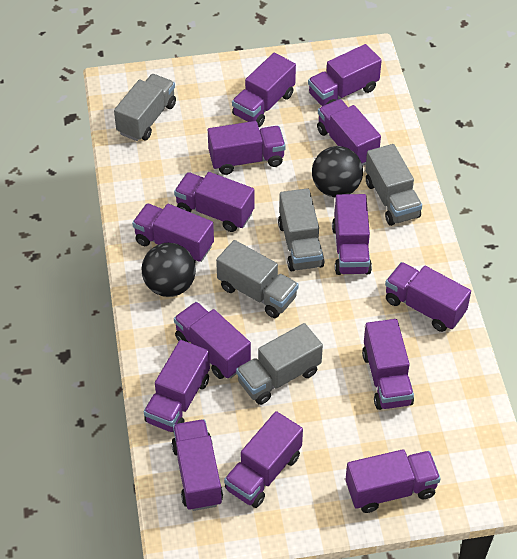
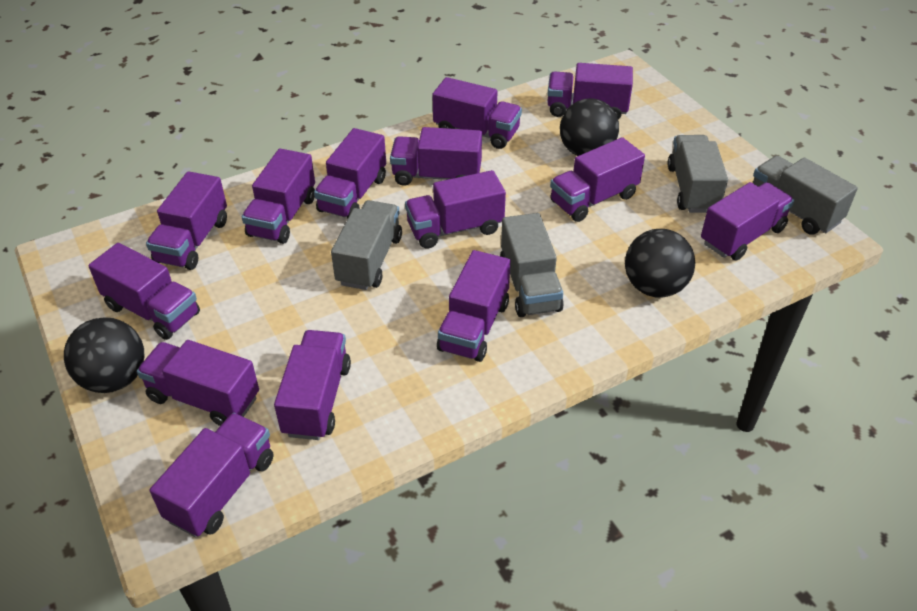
black ball: 2 -> 3
grey truck: 5 -> 4

